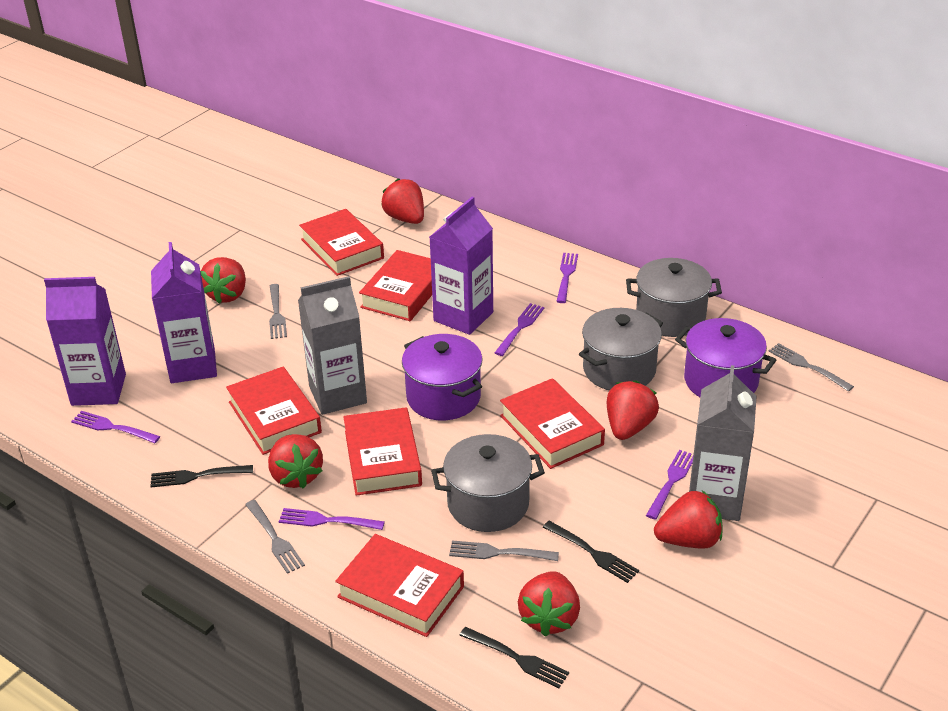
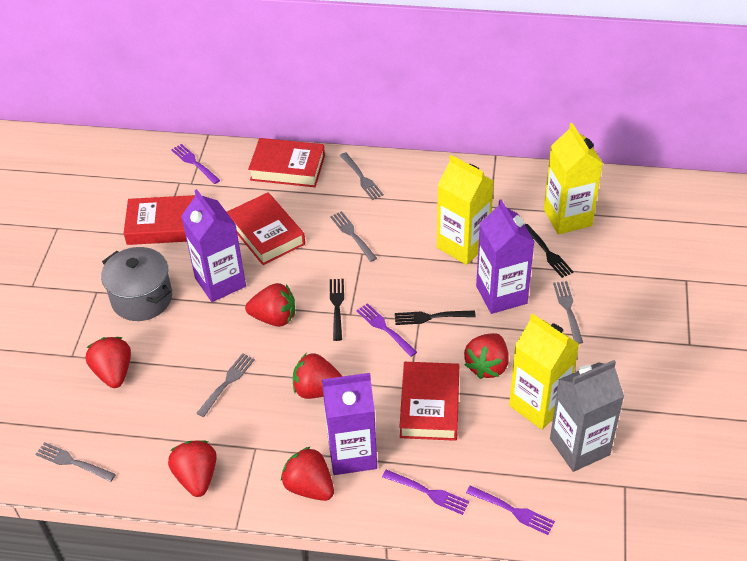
grey carton: 2 -> 1
grey fork: 4 -> 5
grey pot: 3 -> 1
purple fork: 5 -> 4
purple pot: 2 -> 0
red book: 6 -> 4
yellow carton: 0 -> 3

